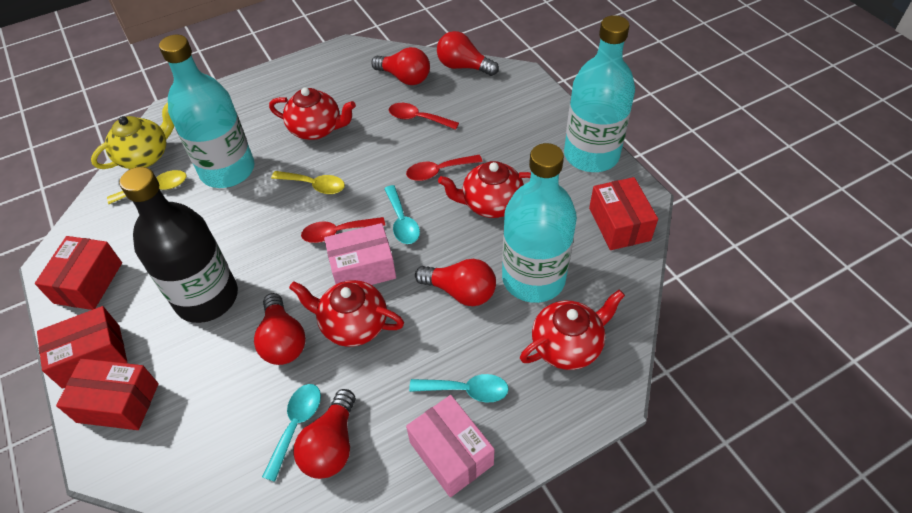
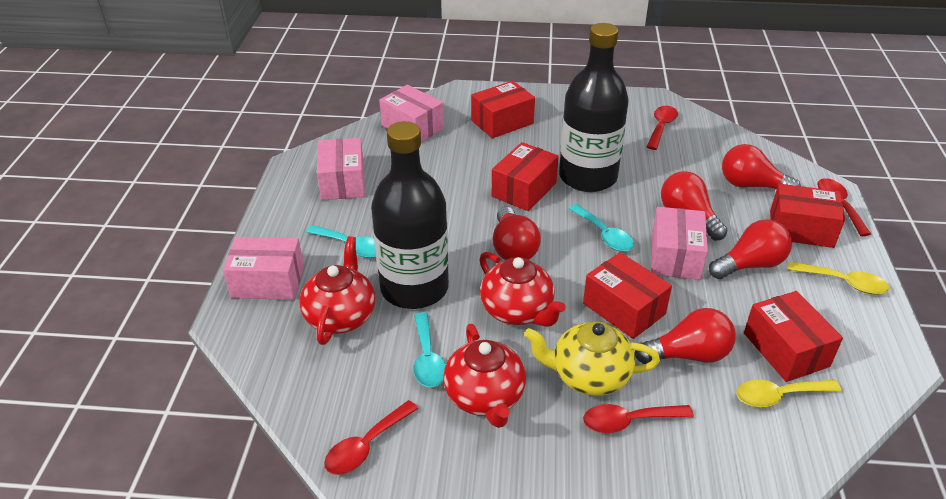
black bottle: 1 -> 2
pink box: 2 -> 4
red box: 4 -> 5
red spoon: 3 -> 4
red teapot: 4 -> 3
turquoise bottle: 3 -> 0

